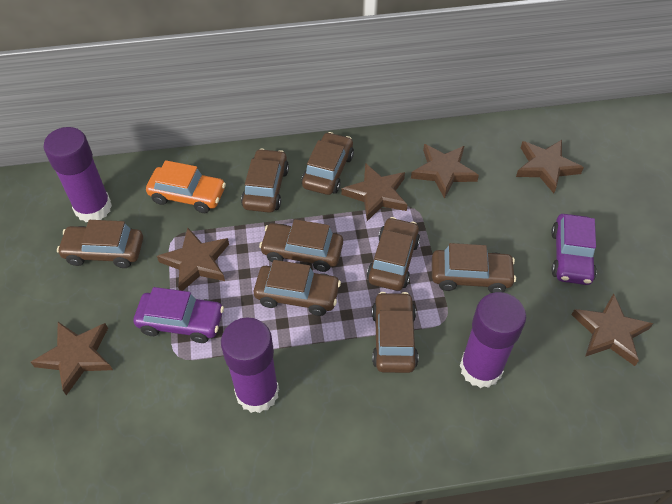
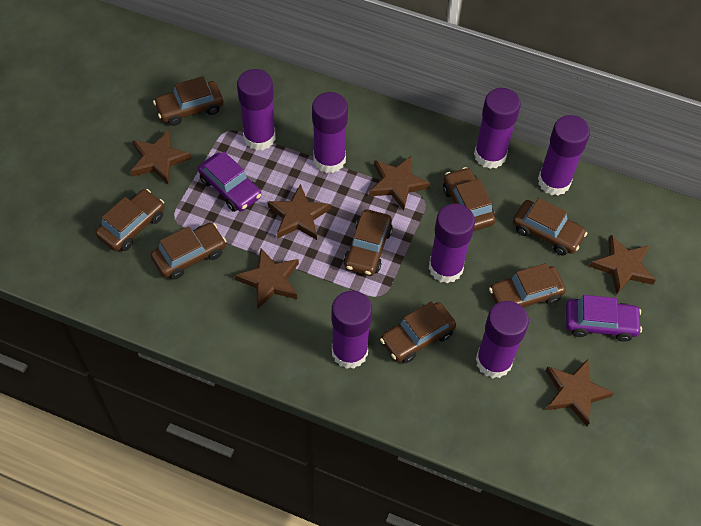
orange car: 1 -> 0
purple glue stick: 3 -> 7

